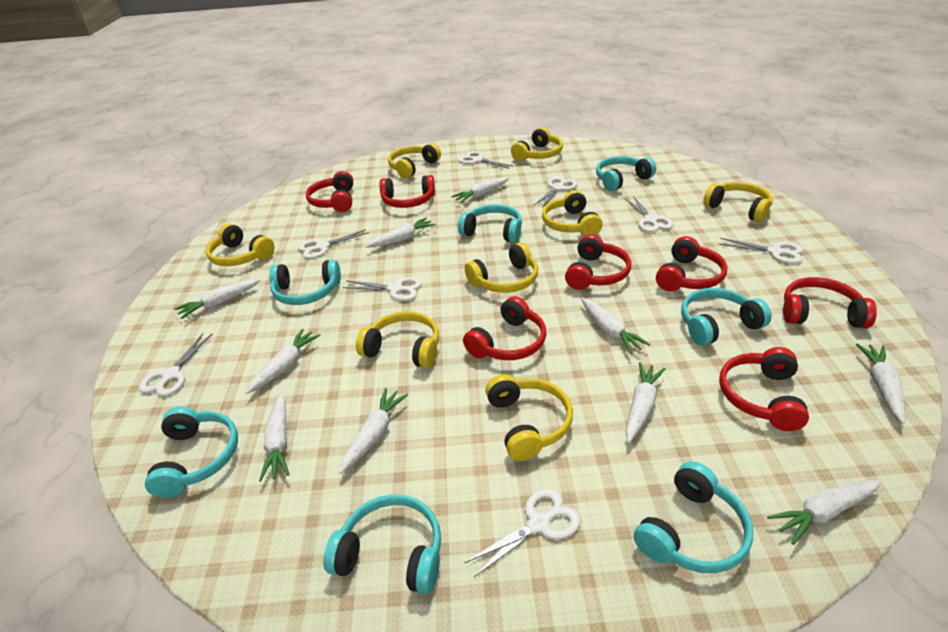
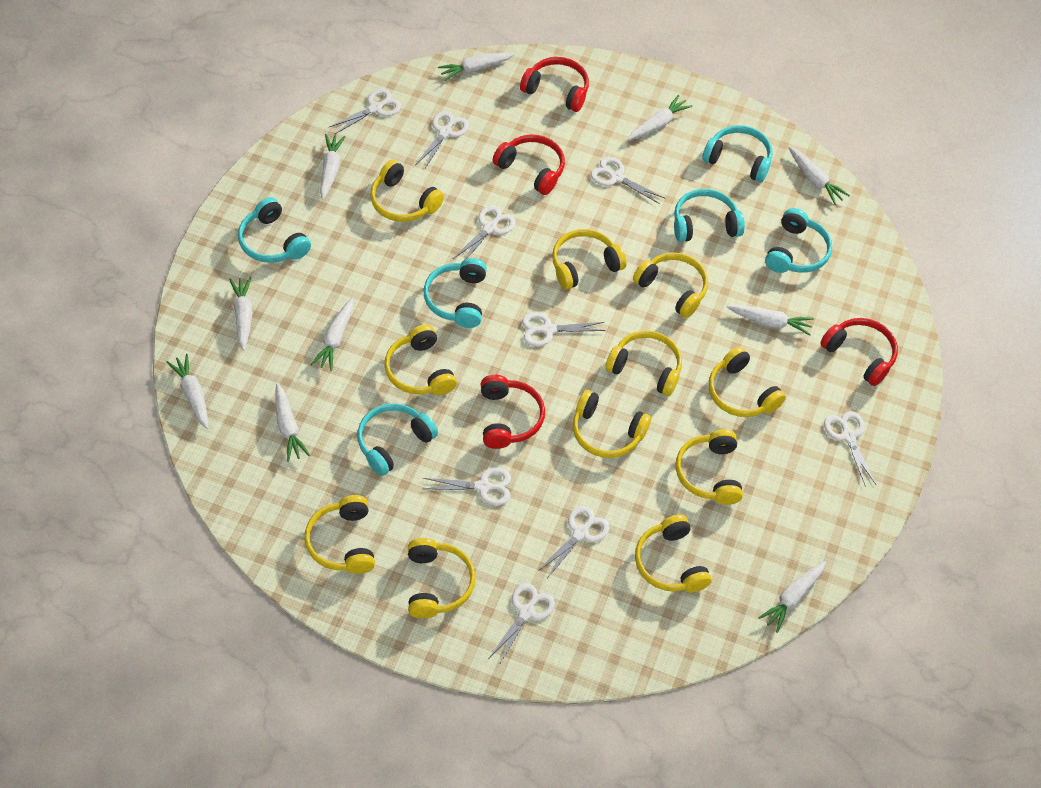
red headphones: 7 -> 4
turquoise headphones: 7 -> 6
white scissors: 8 -> 9
yellow headphones: 8 -> 11

